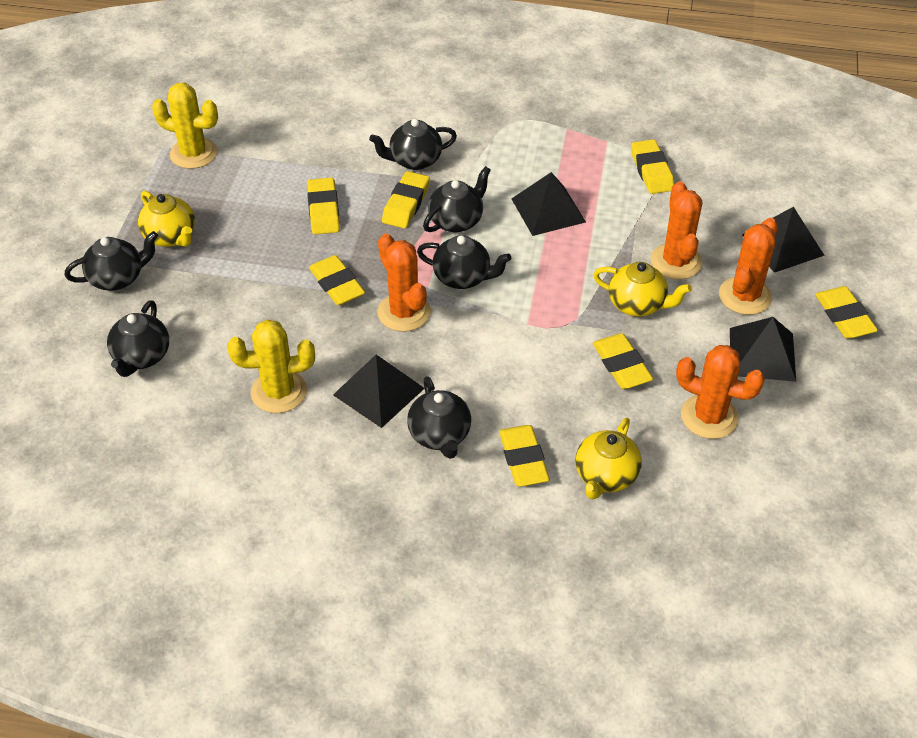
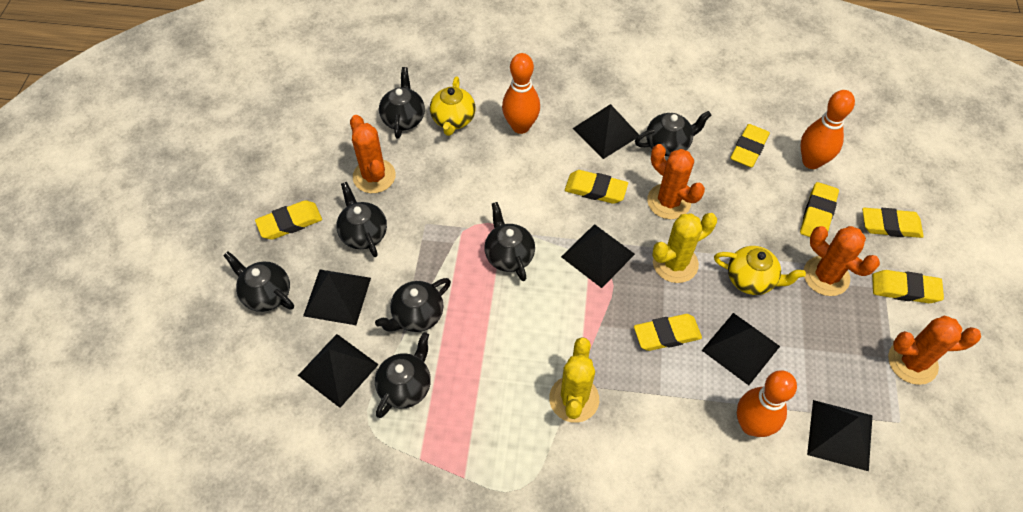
black pyramid: 4 -> 6
black teapot: 6 -> 7
orange bowling pin: 0 -> 3
yellow teapot: 3 -> 2

